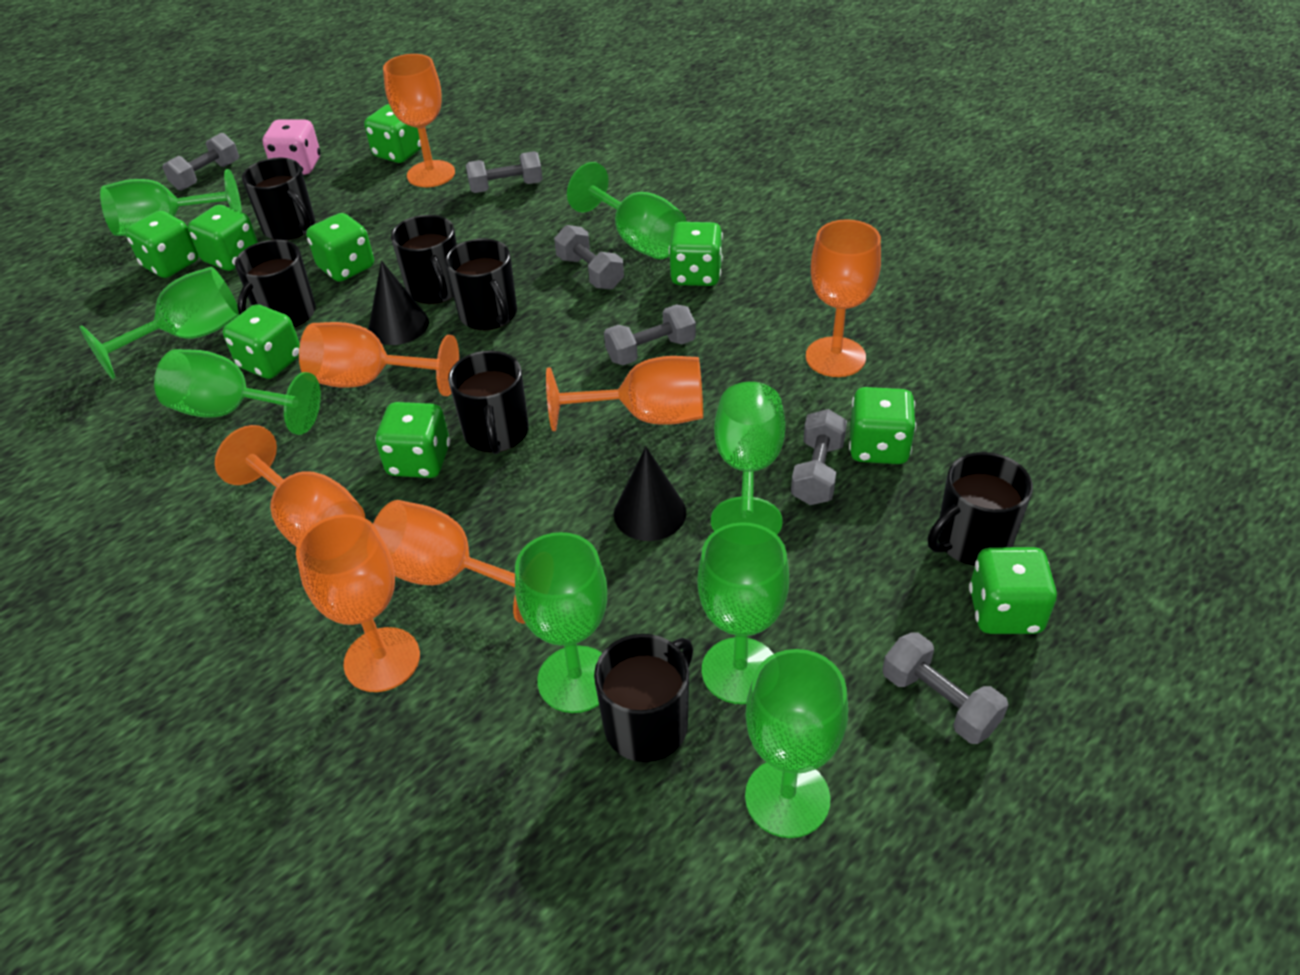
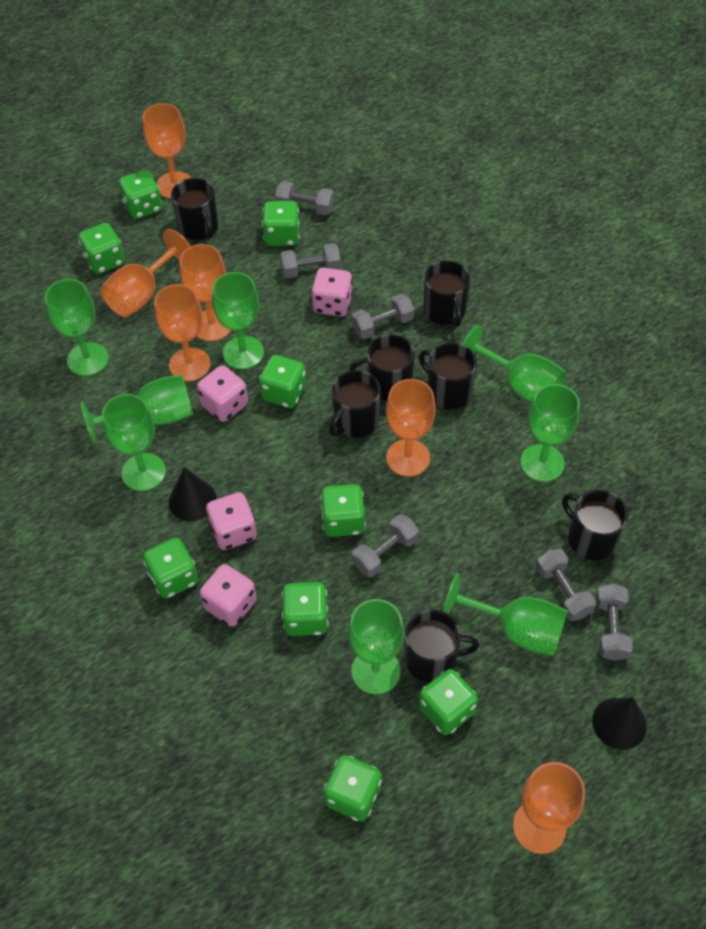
orange goblet: 7 -> 6
pink dice: 1 -> 4

